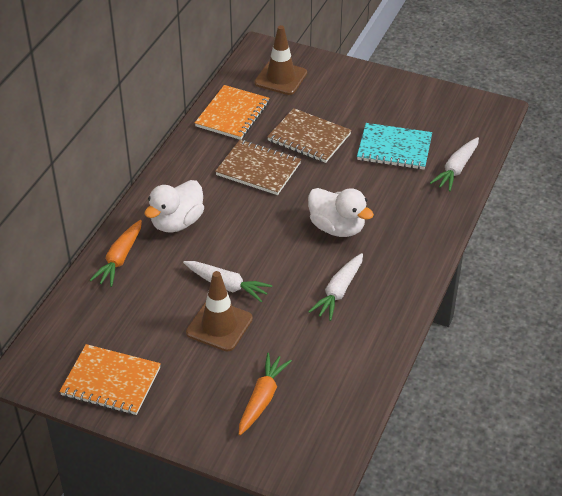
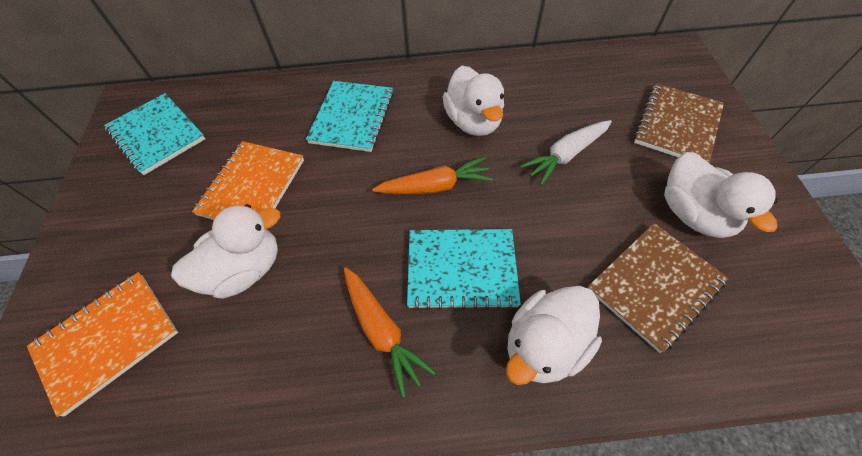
brown traffic cone: 2 -> 0
turquoise notebook: 1 -> 3
white carrot: 3 -> 1
white duck: 2 -> 4

